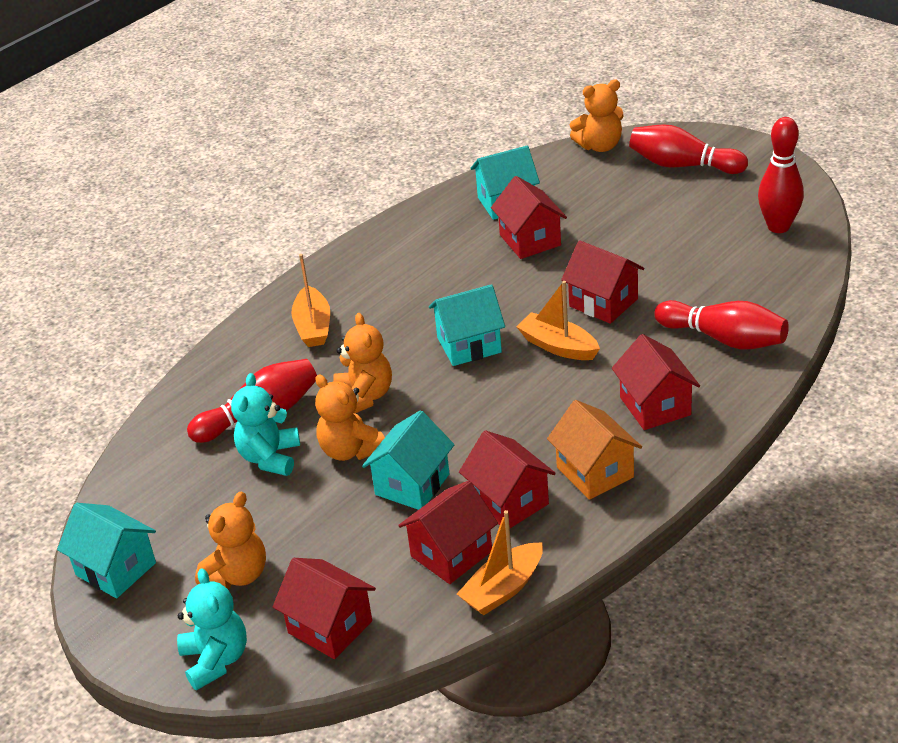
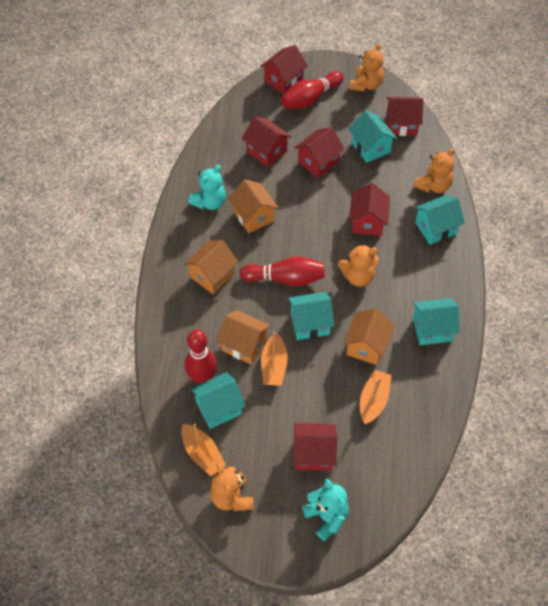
orange house: 1 -> 4
red bowling pin: 4 -> 3
turquoise house: 4 -> 5

